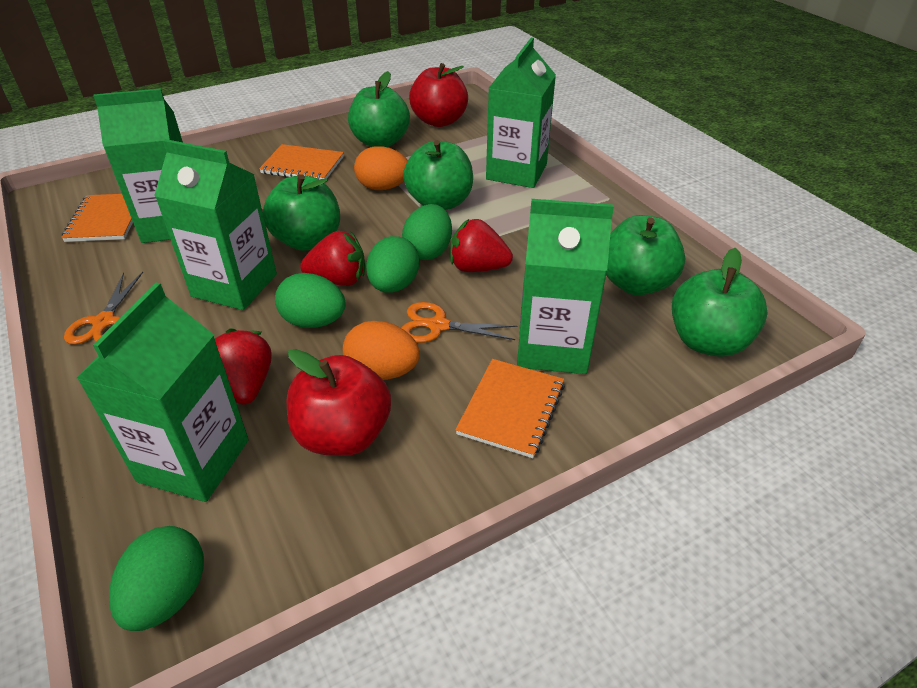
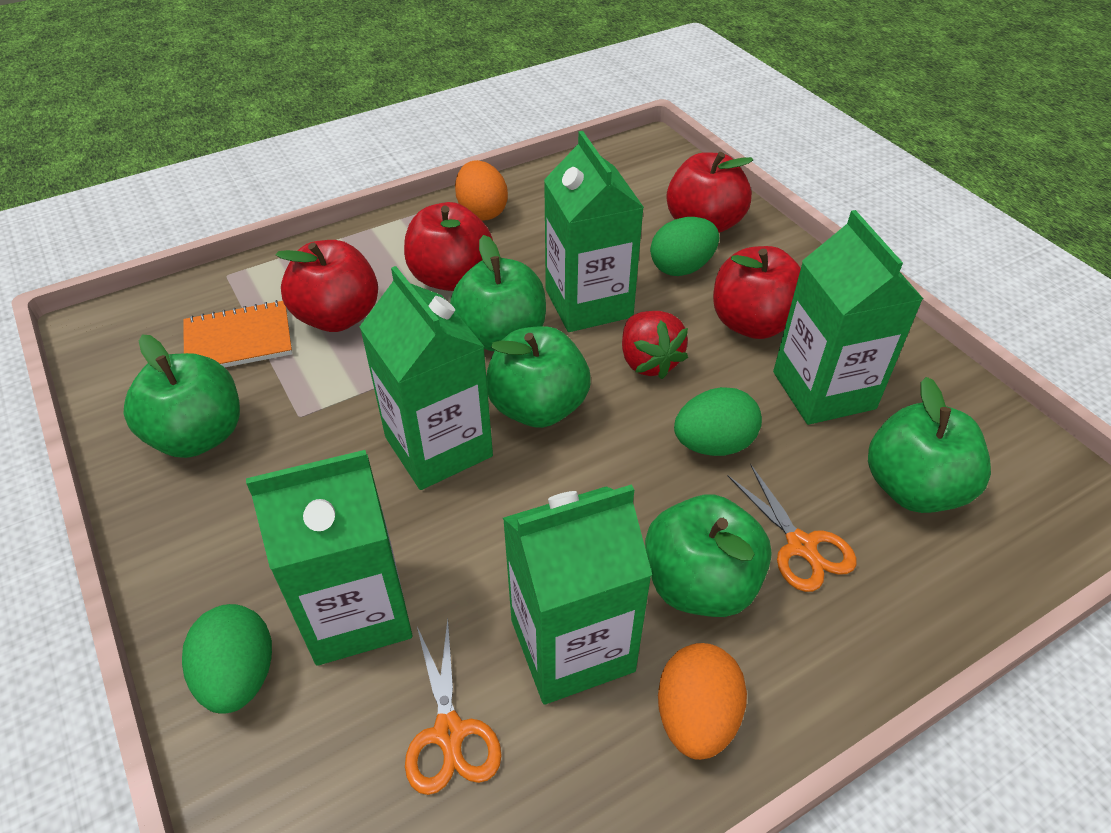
green egg: 4 -> 3
orange notebook: 3 -> 1
red apple: 2 -> 4
red strawberry: 3 -> 1

